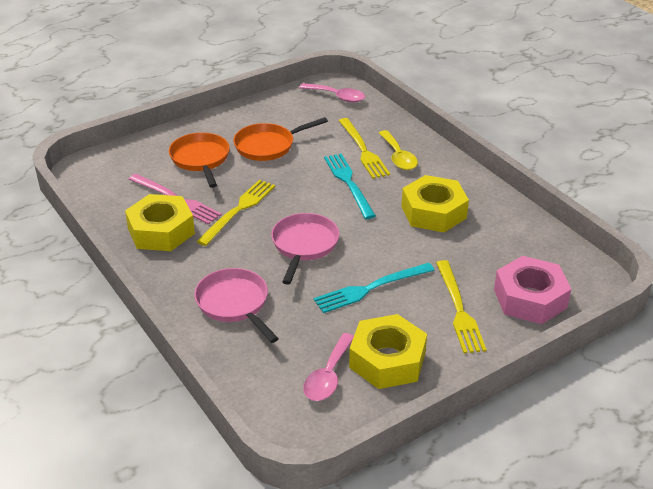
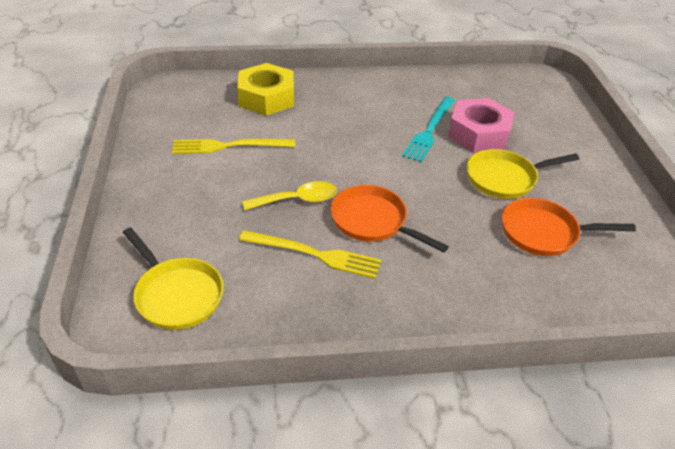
pink fork: 1 -> 0
pink pan: 2 -> 0
pink spoon: 2 -> 0
turquoise fork: 2 -> 1
yellow fork: 3 -> 2
yellow nut: 3 -> 1
yellow pan: 0 -> 2

